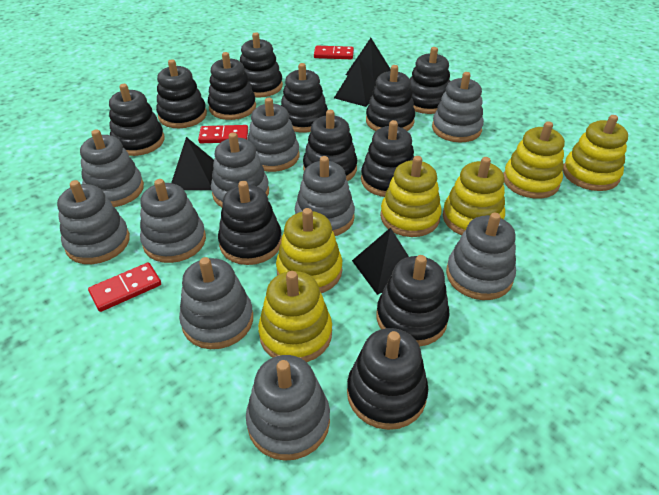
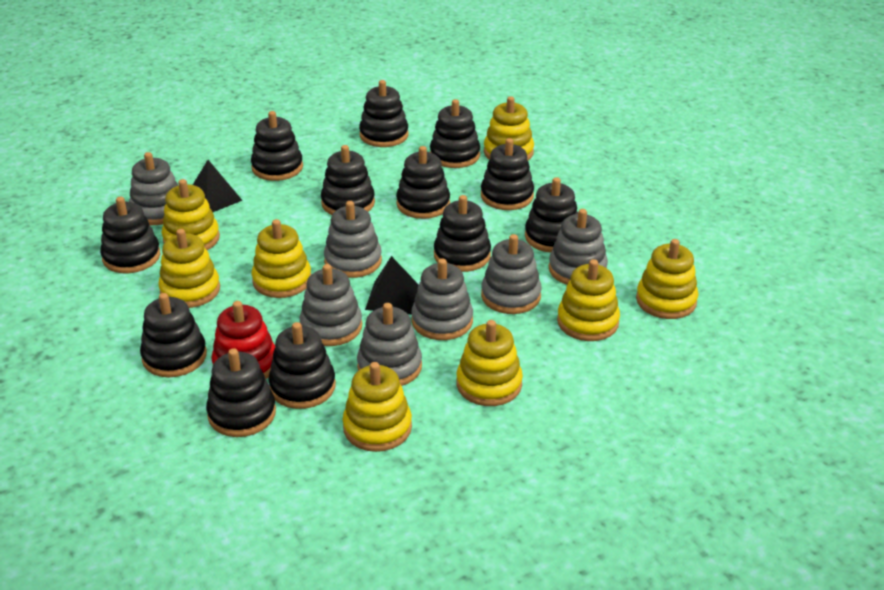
black pyramid: 4 -> 2
grey stacking toy: 10 -> 7
red domino: 3 -> 0
red stacking toy: 0 -> 1
yellow stacking toy: 6 -> 8

